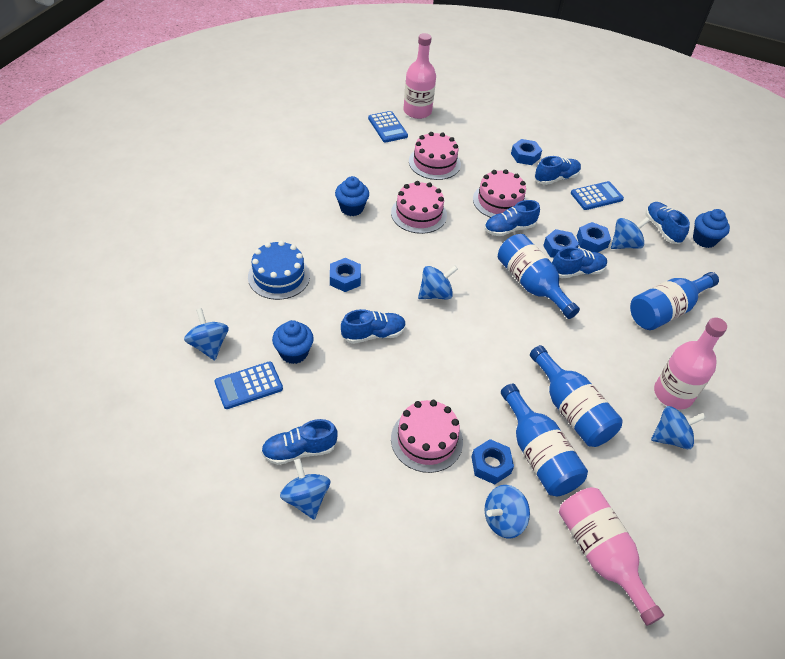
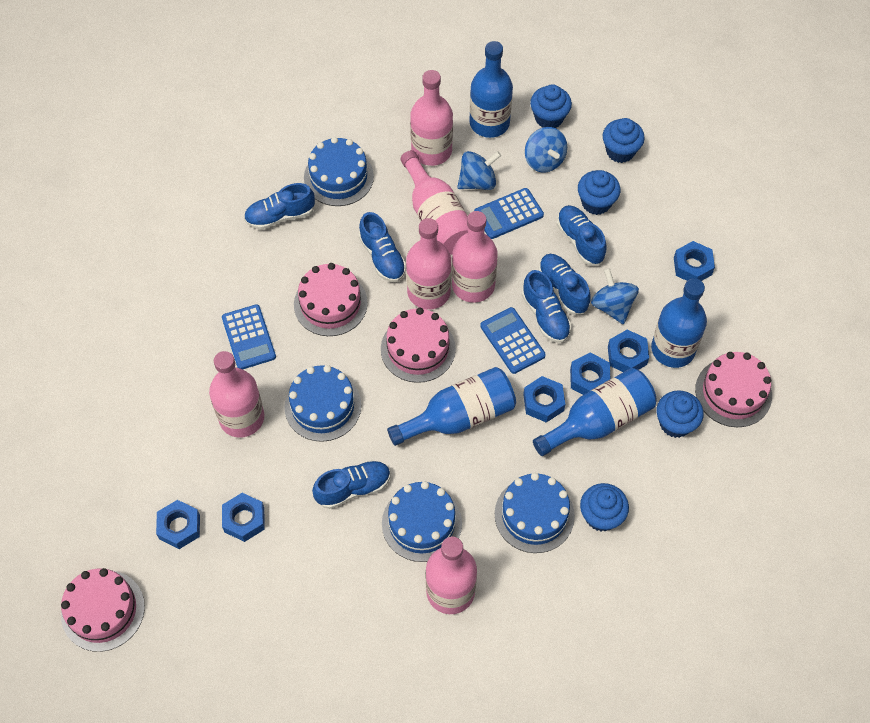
blue cake: 1 -> 4
blue cupcake: 3 -> 5
blue nut: 5 -> 6
blue spinning top: 6 -> 3
pink bottle: 3 -> 6

